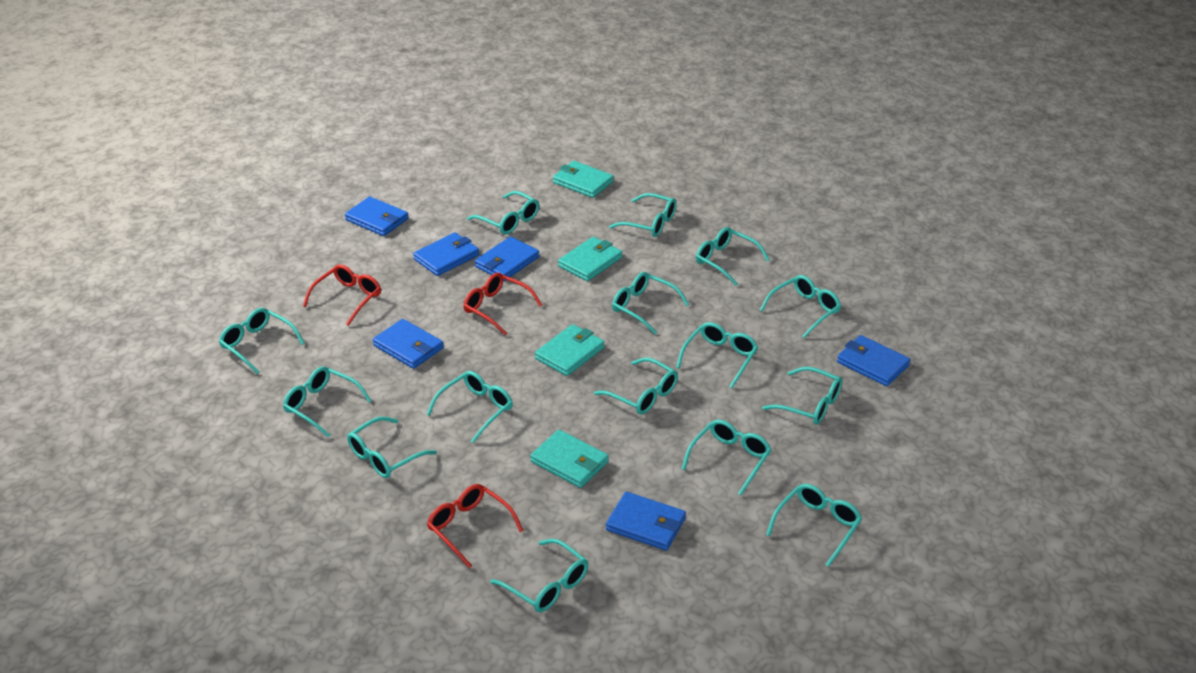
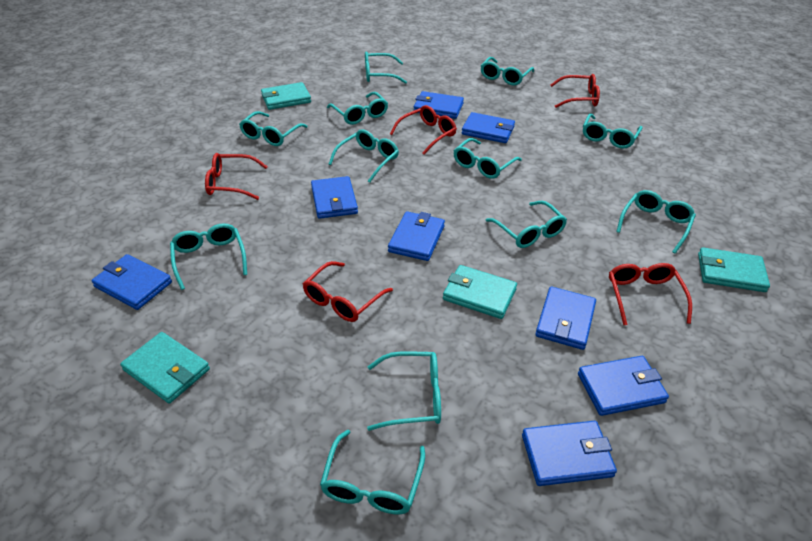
blue wallet: 6 -> 8
red glasses: 3 -> 5
turquoise glasses: 15 -> 12

